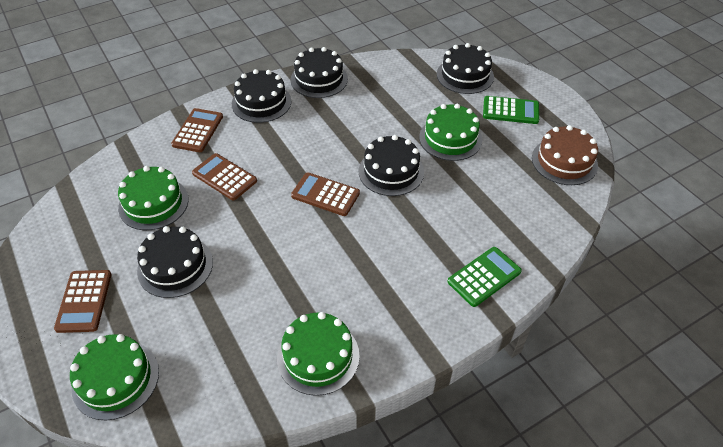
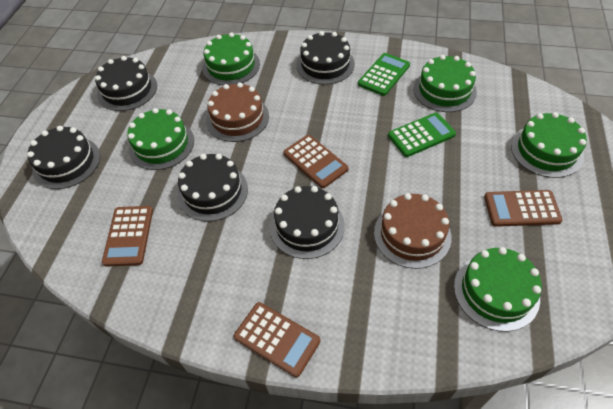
brown cake: 1 -> 2
green cake: 4 -> 5

